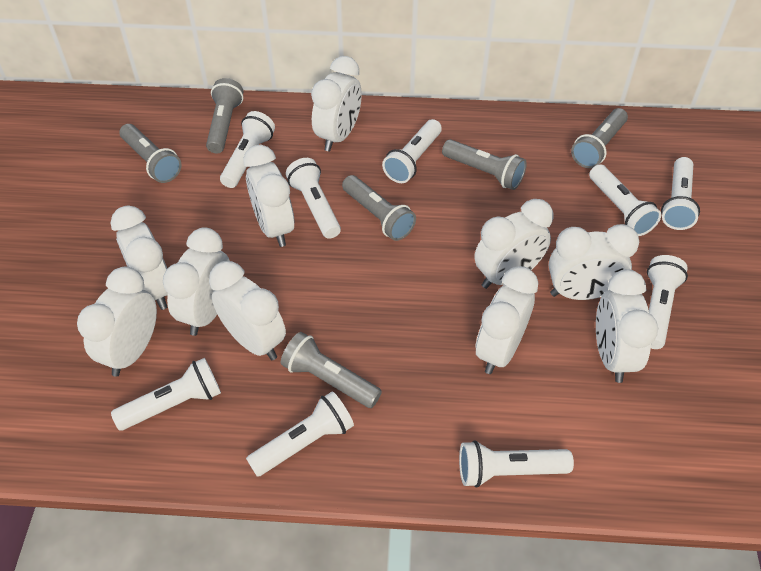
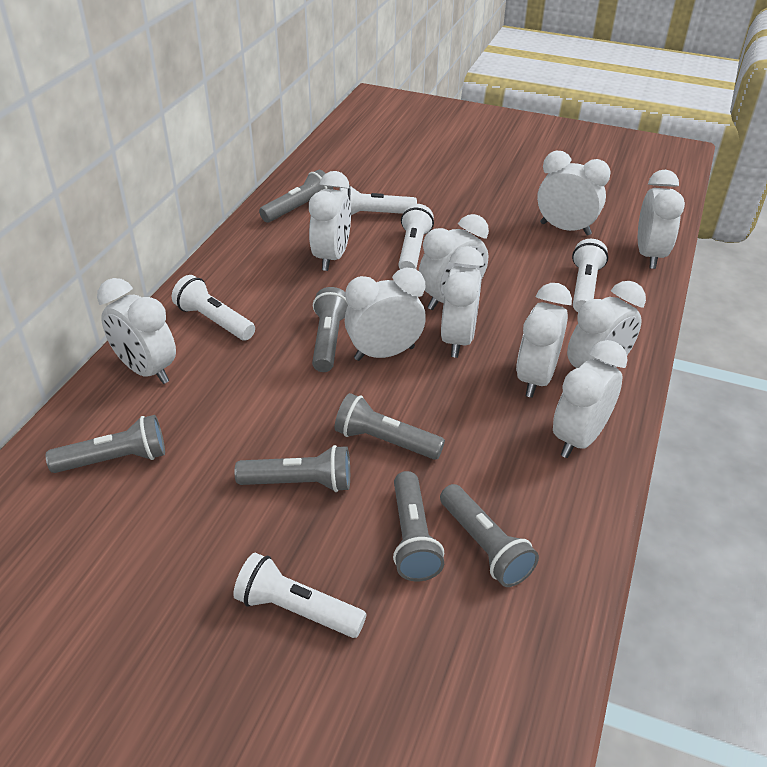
grey flashlight: 6 -> 7
white flashlight: 9 -> 5

